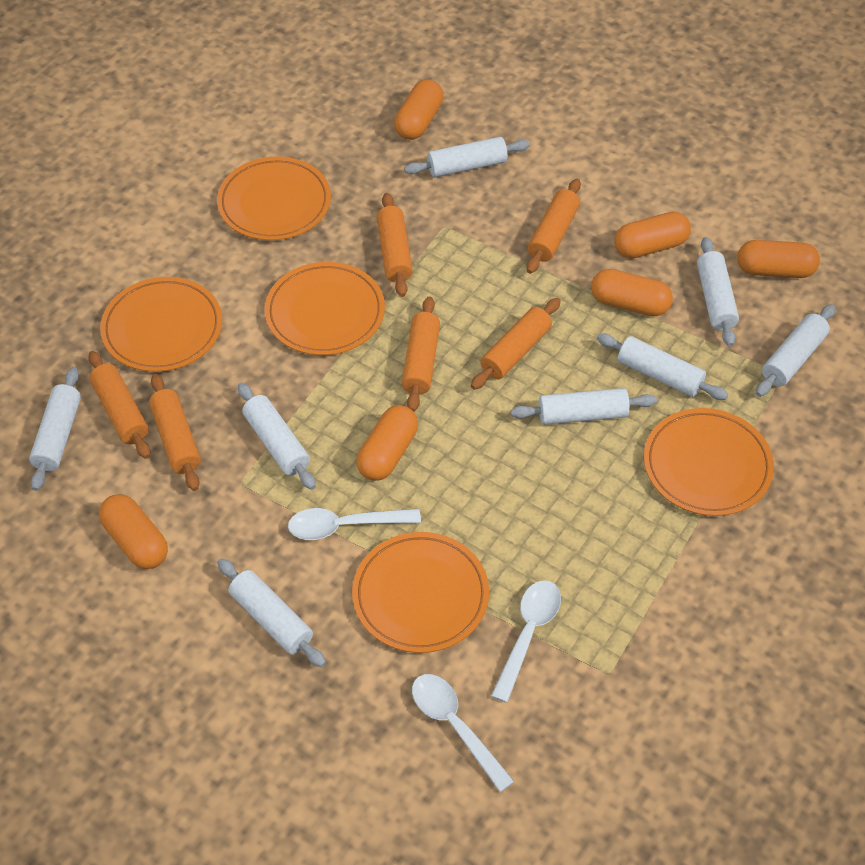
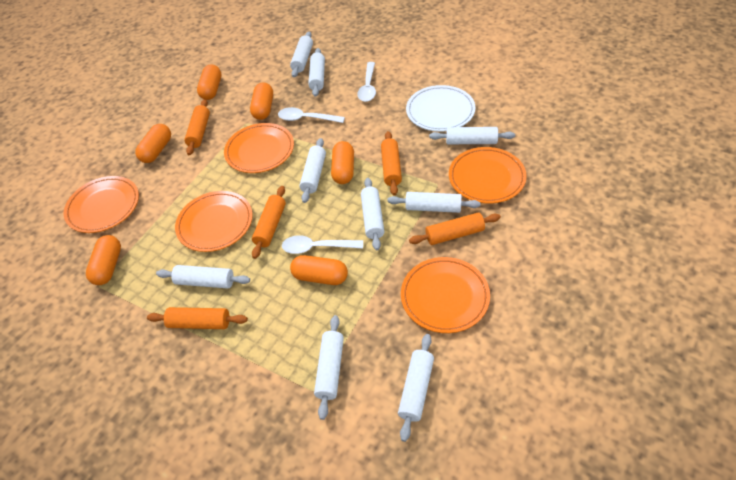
orange rolling pin: 6 -> 5
white plate: 0 -> 1
white rolling pin: 8 -> 9

